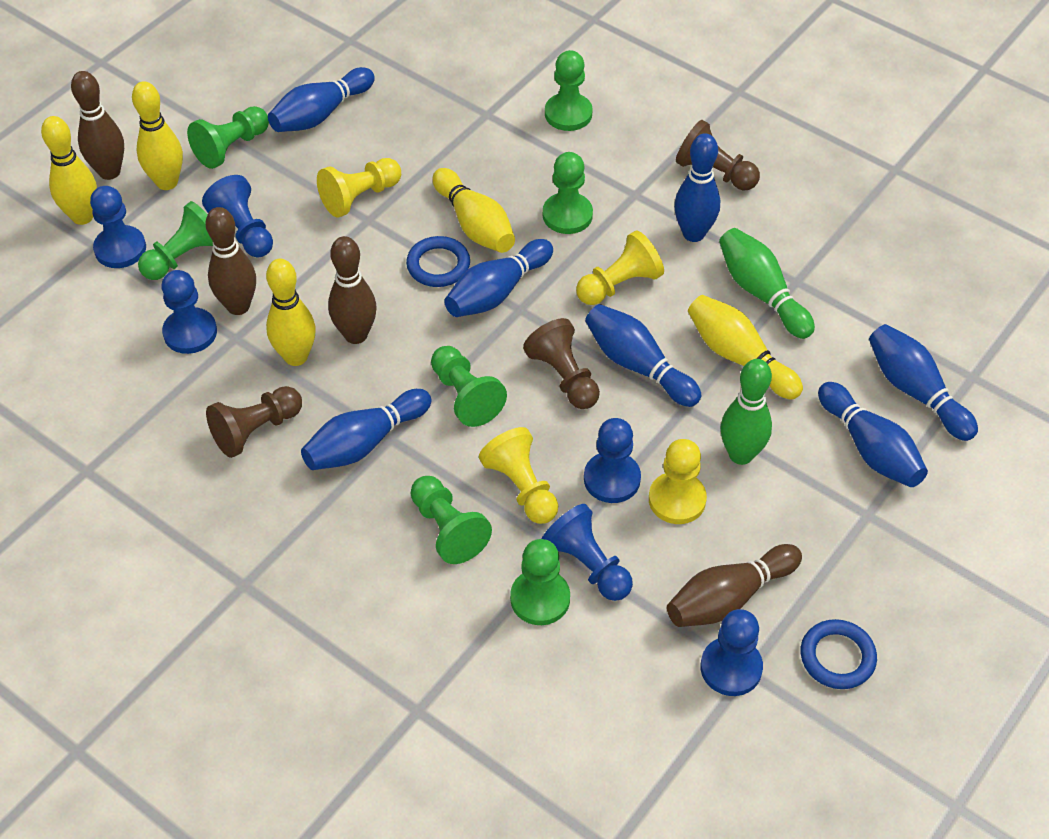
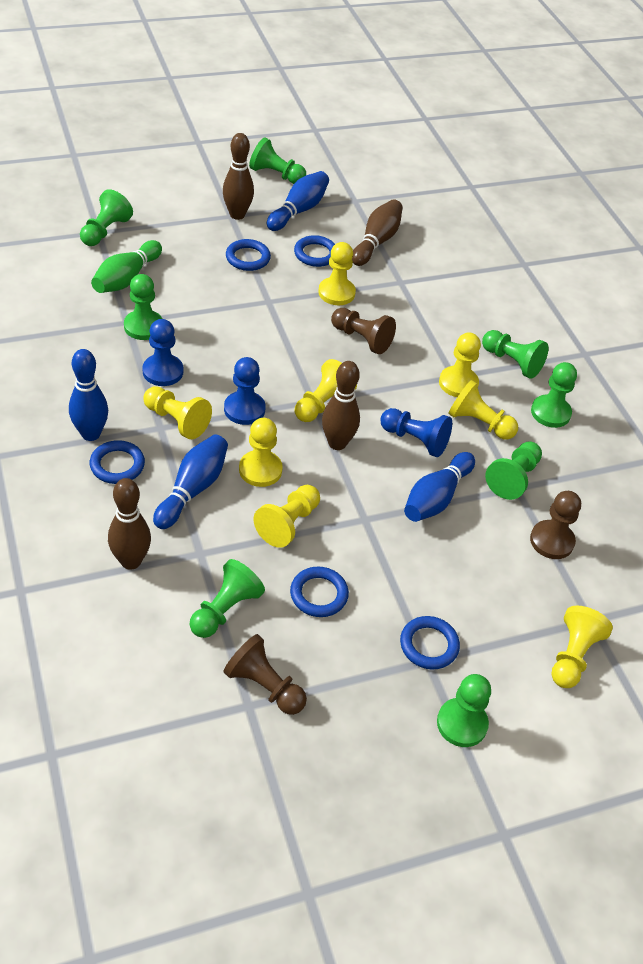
blue bowling pin: 7 -> 4
blue pawn: 6 -> 3
blue ring: 2 -> 5
green bowling pin: 2 -> 1
green pawn: 7 -> 8
yellow bowling pin: 5 -> 0
yellow pawn: 4 -> 8

